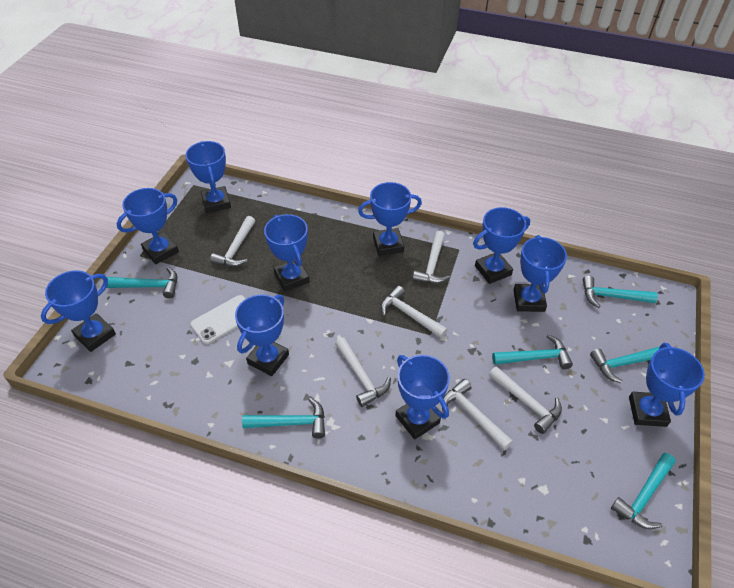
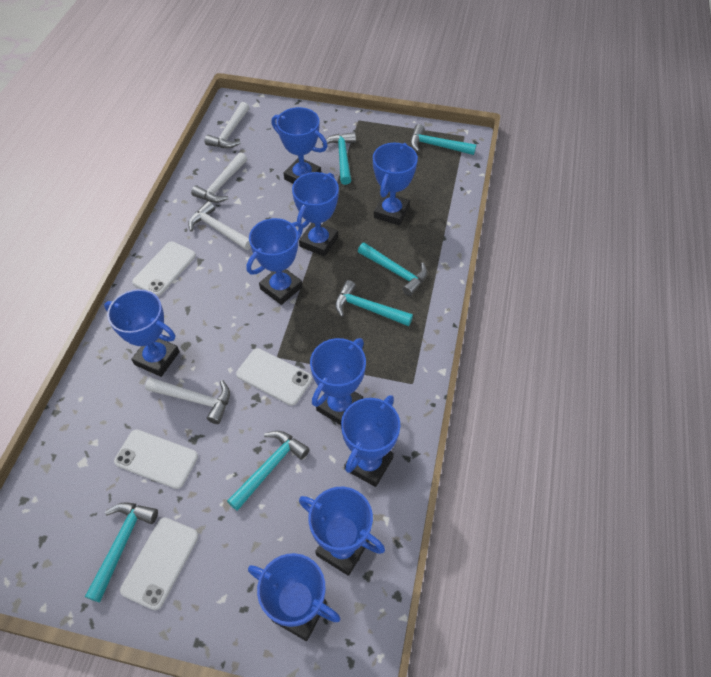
blue trophy: 10 -> 9
white hammer: 6 -> 4
white phone: 1 -> 4

